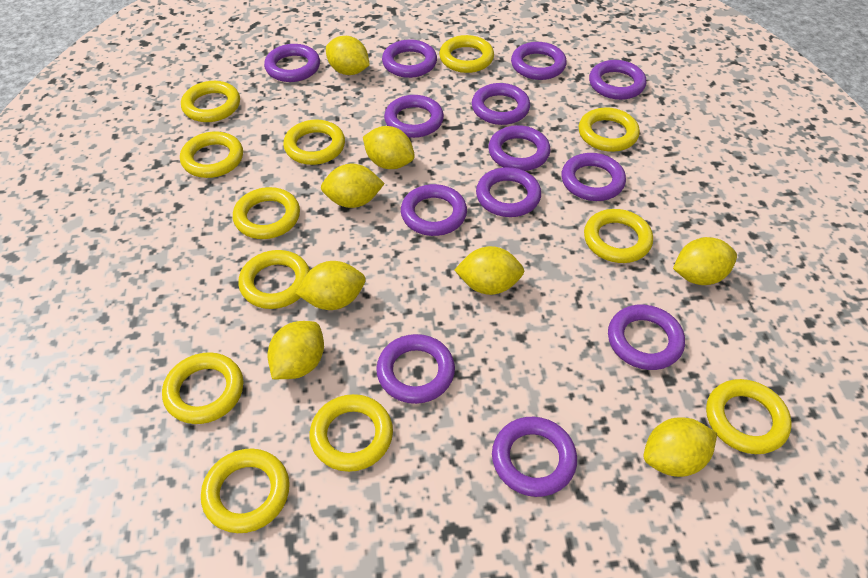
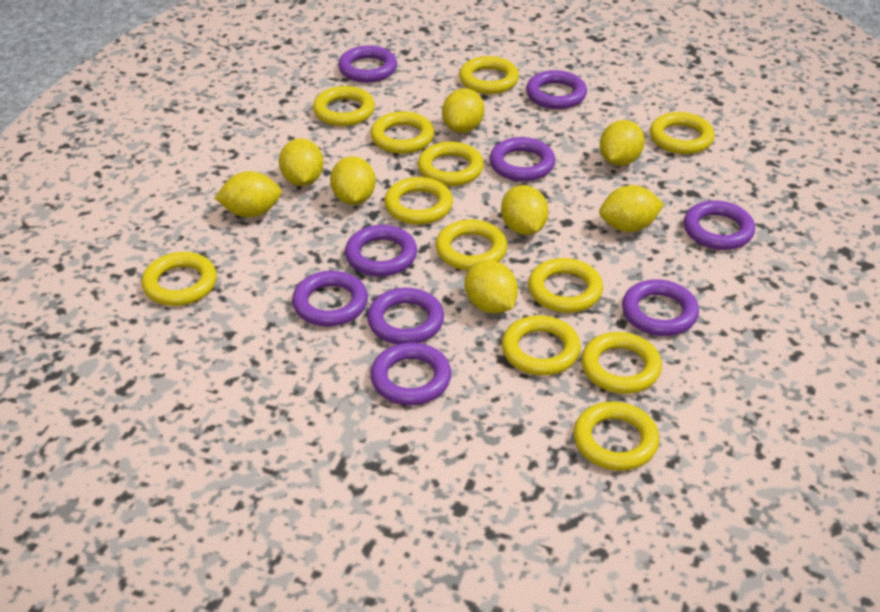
purple ring: 13 -> 9

